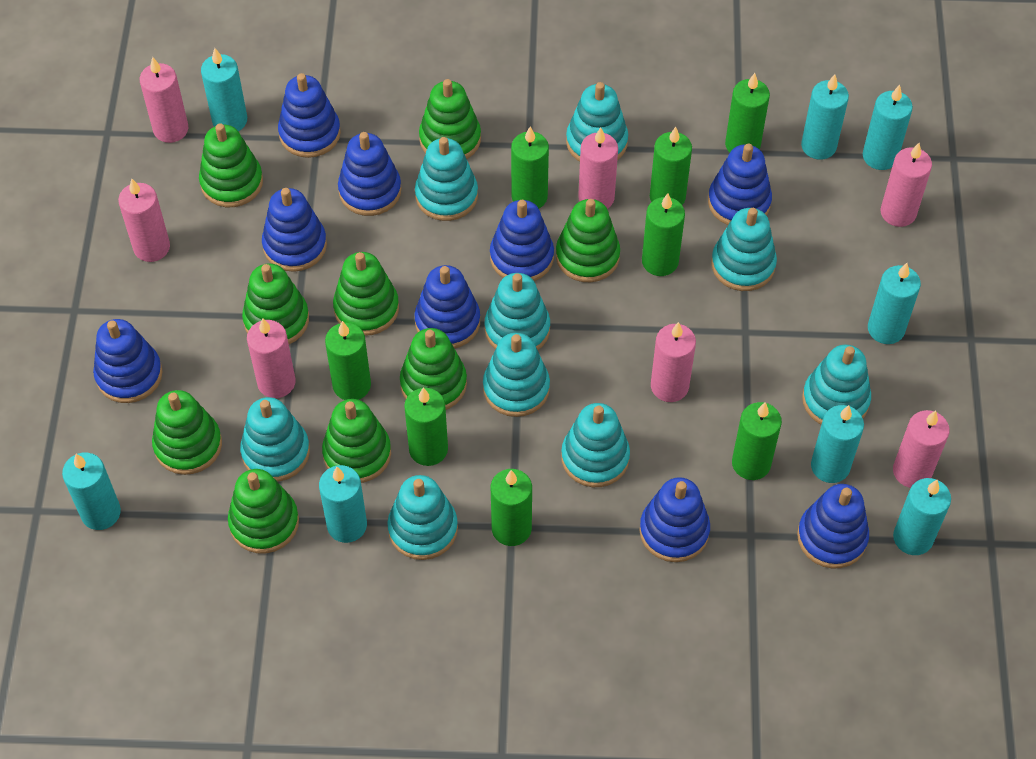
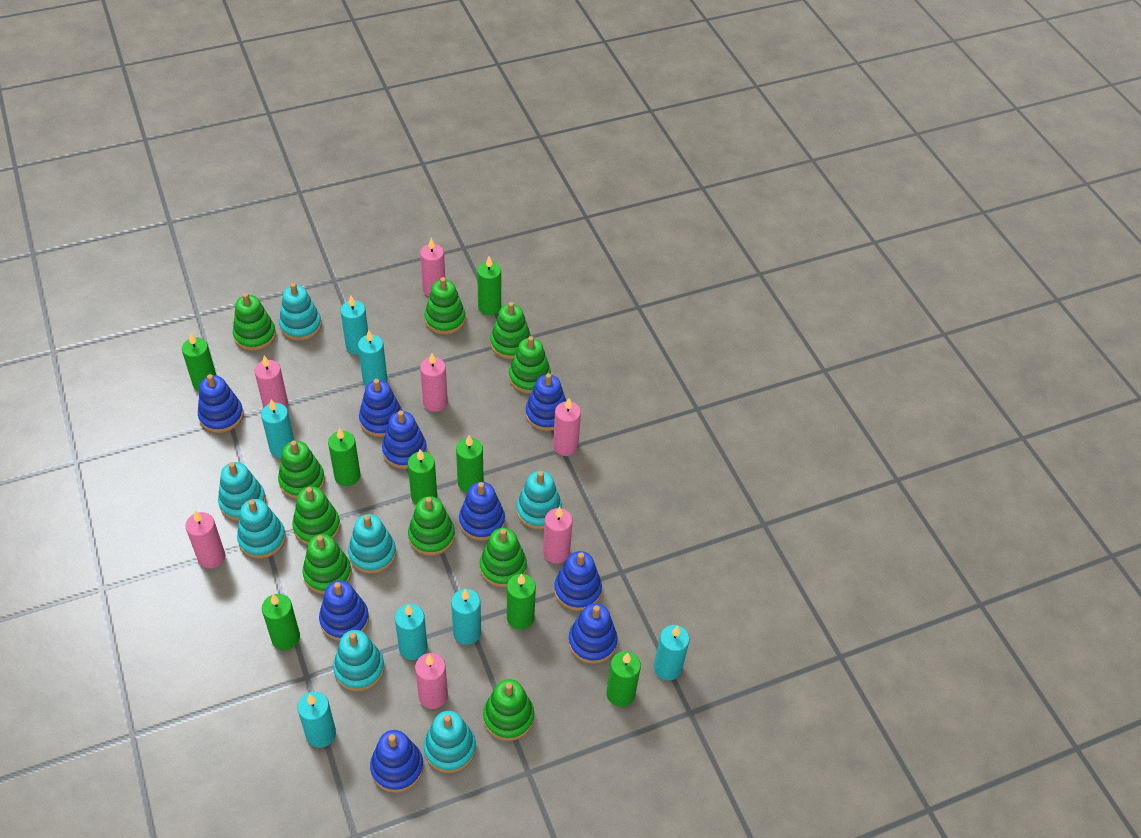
green stacking toy: 9 -> 10
turquoise candle: 8 -> 7
turquoise stacking toy: 9 -> 7

